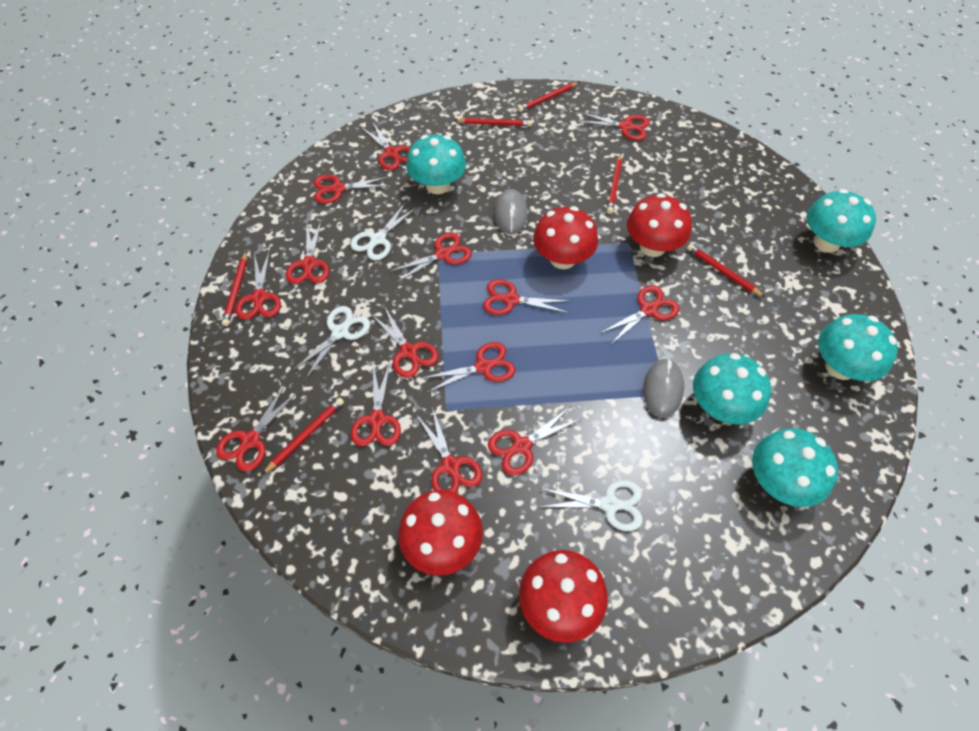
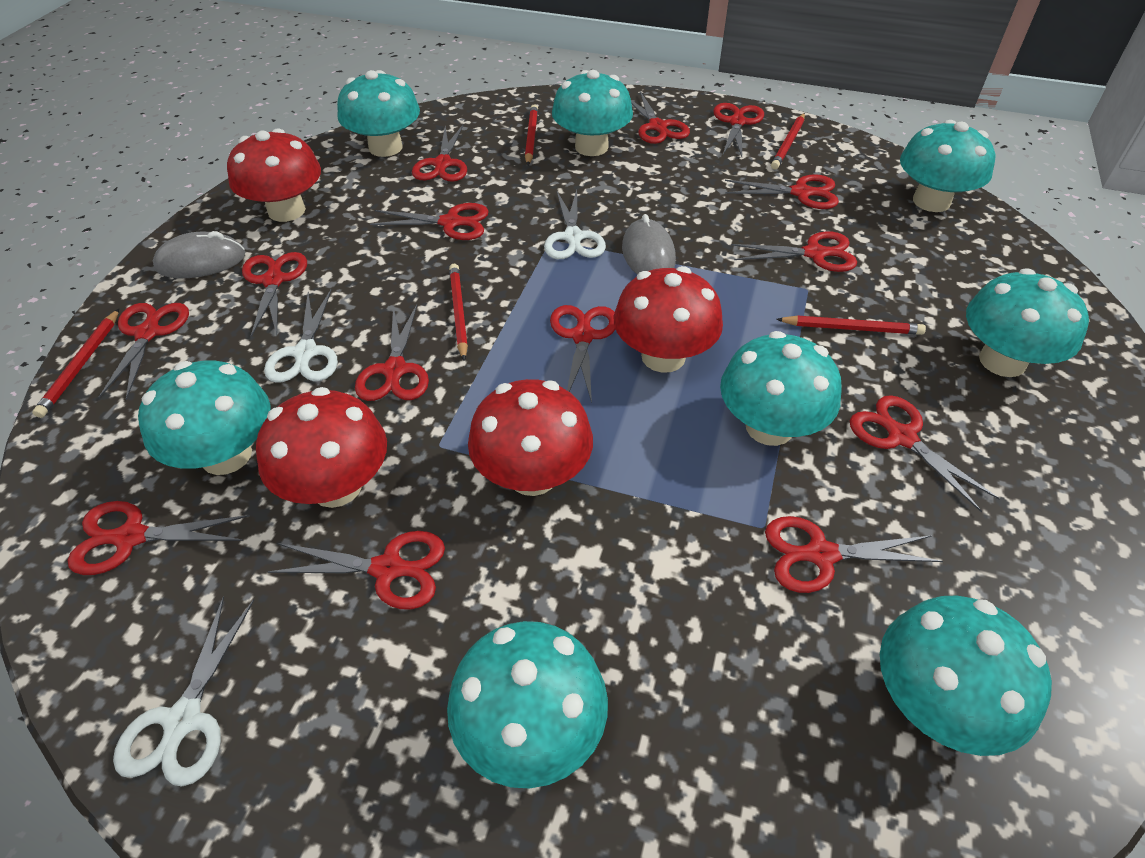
red pencil: 6 -> 5
turquoise mushroom: 5 -> 8

